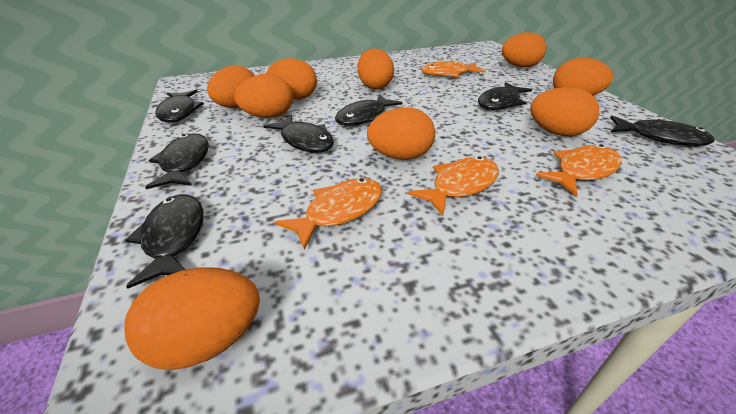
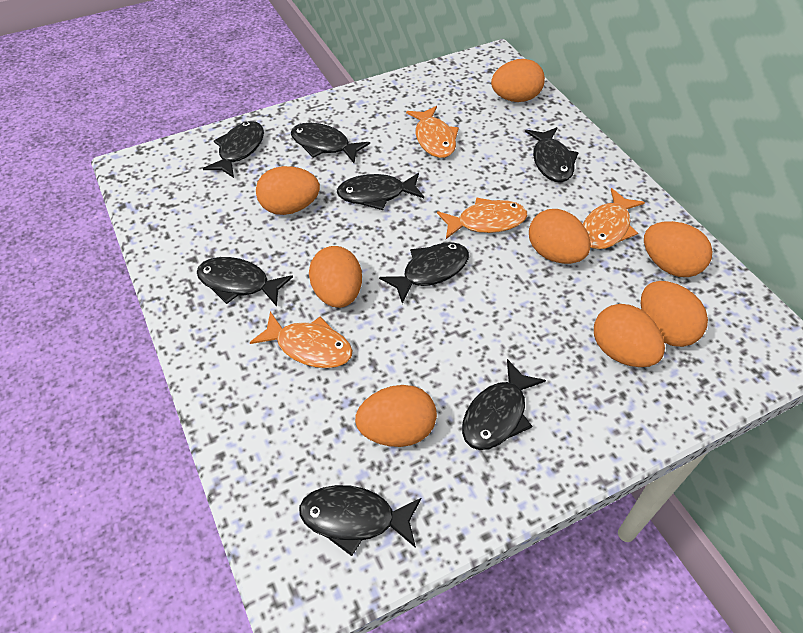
black fish: 7 -> 8
orange egg: 9 -> 8

